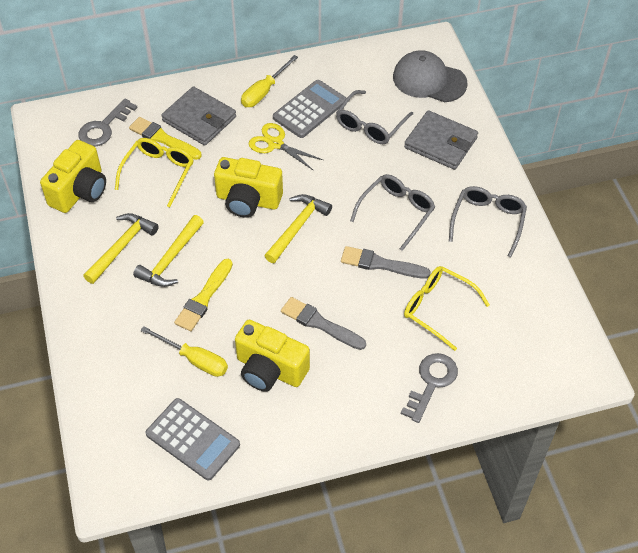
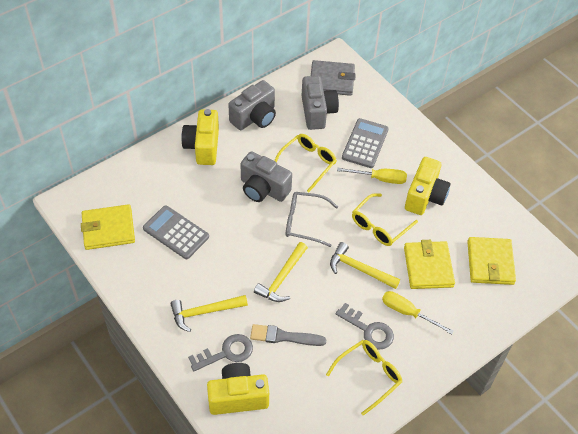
grey brush: 2 -> 1
grey camera: 0 -> 3
grey cap: 1 -> 0
grey glasses: 3 -> 1
grey wallet: 2 -> 1
yellow brush: 2 -> 0
yellow glasses: 2 -> 3
yellow scissors: 1 -> 0
yellow wallet: 0 -> 3

